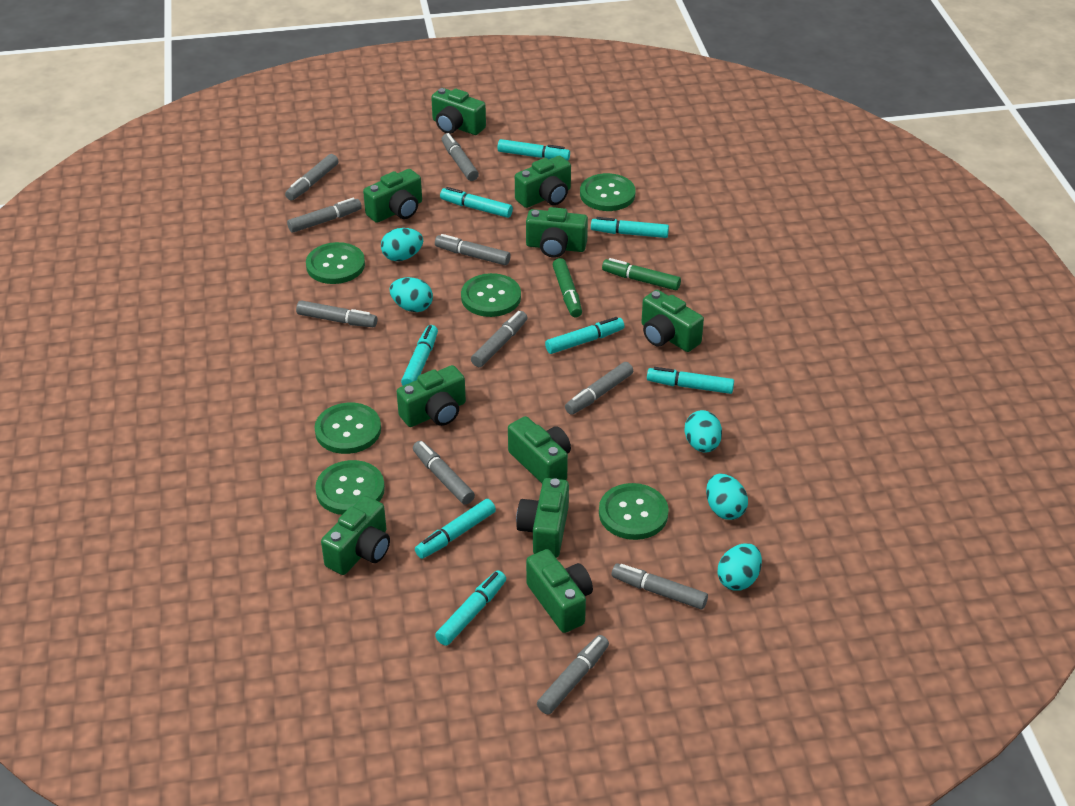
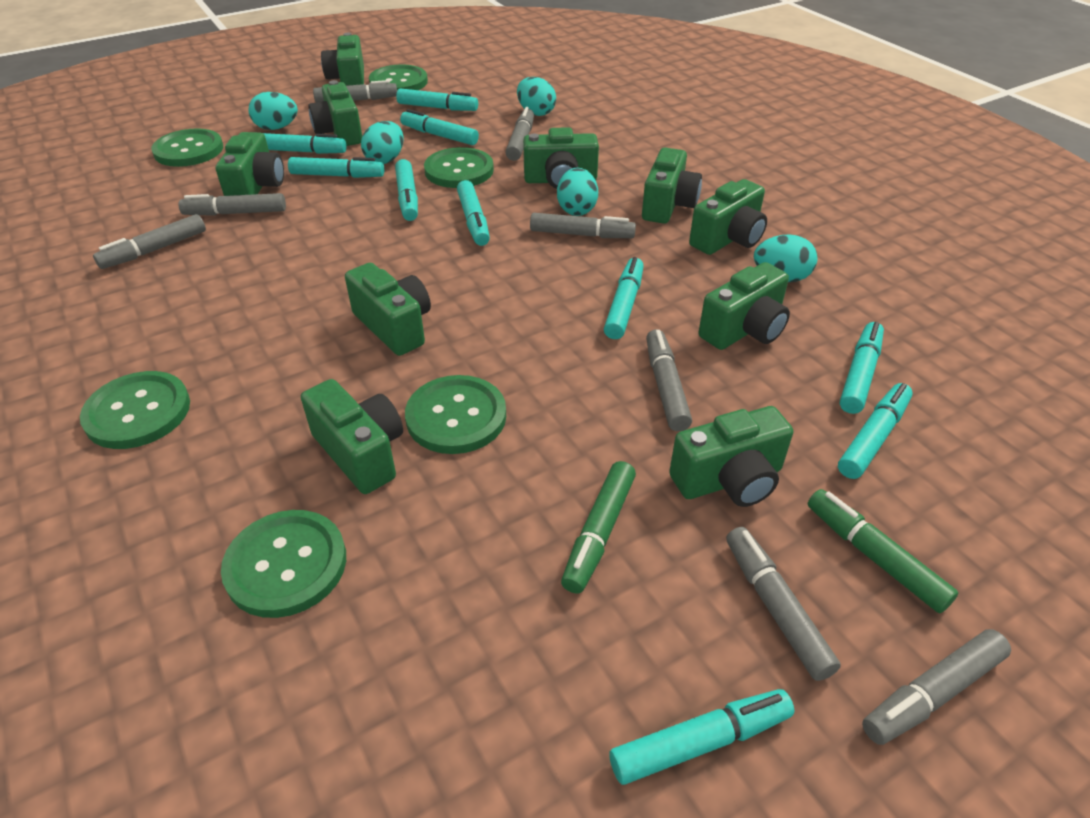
grey marker: 10 -> 8
turquoise marker: 8 -> 10

